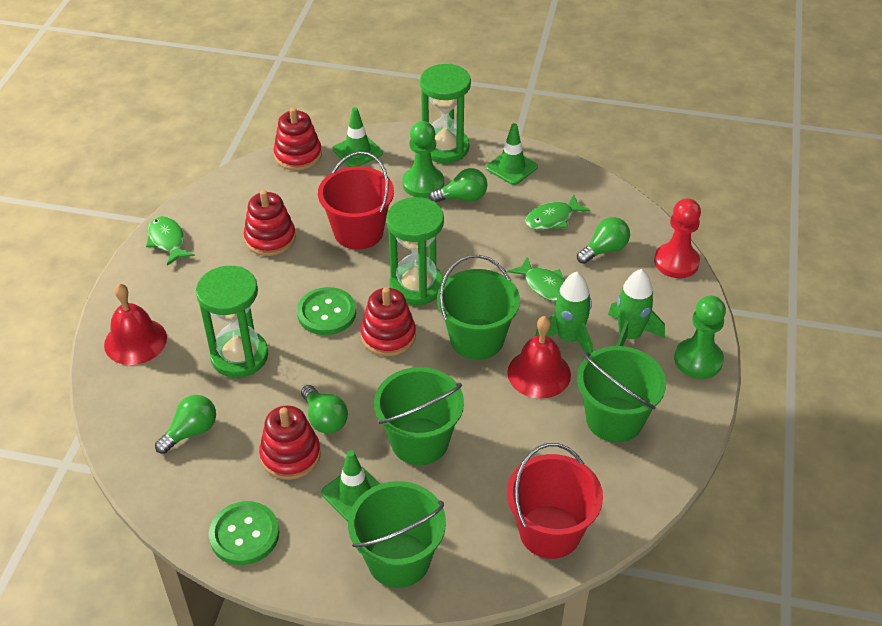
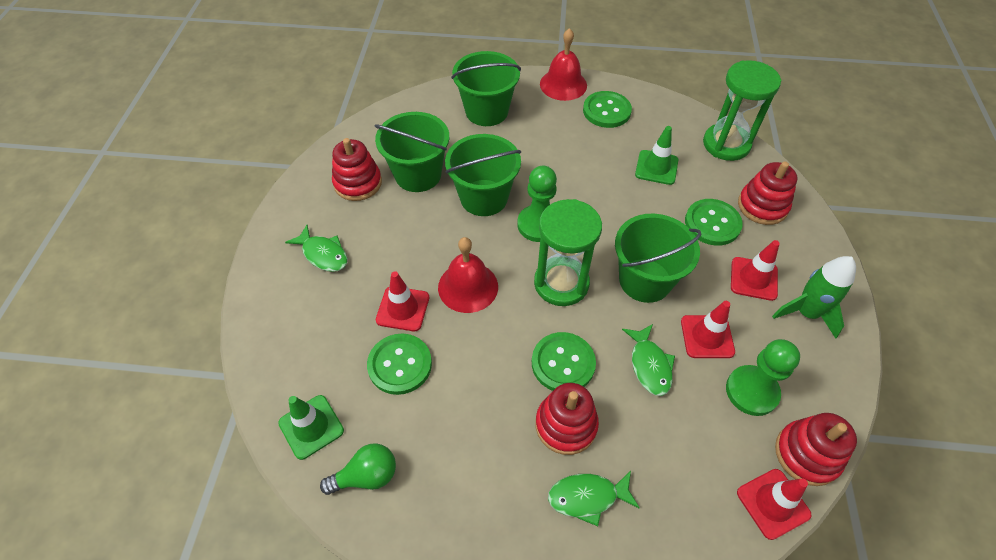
green button: 2 -> 4
green hourglass: 3 -> 2
green light bulb: 4 -> 1
green rocket: 2 -> 1
green traffic cone: 3 -> 2
red bucket: 2 -> 0
red pawn: 1 -> 0
red traffic cone: 0 -> 4

